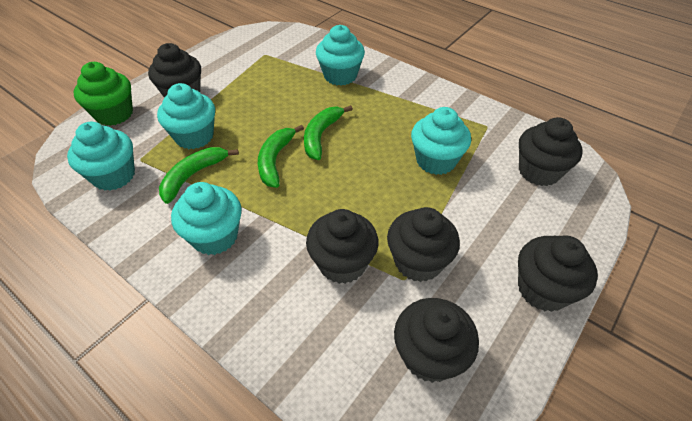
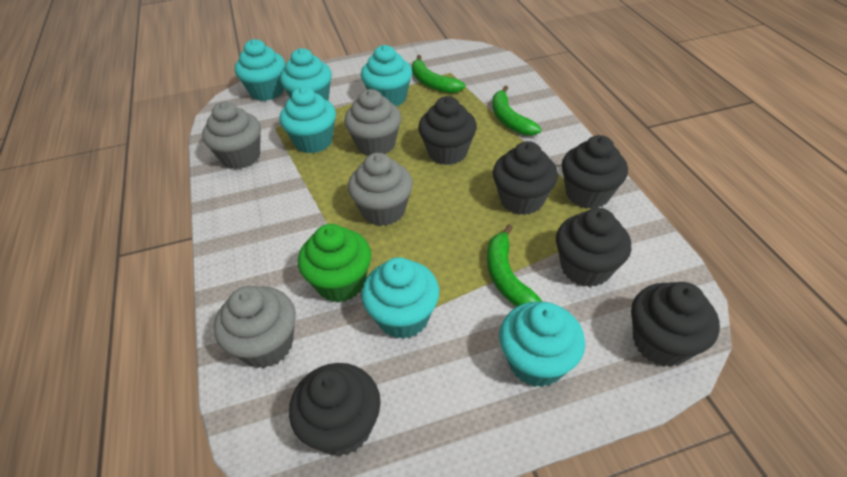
grey cupcake: 0 -> 4
turquoise cupcake: 5 -> 6

